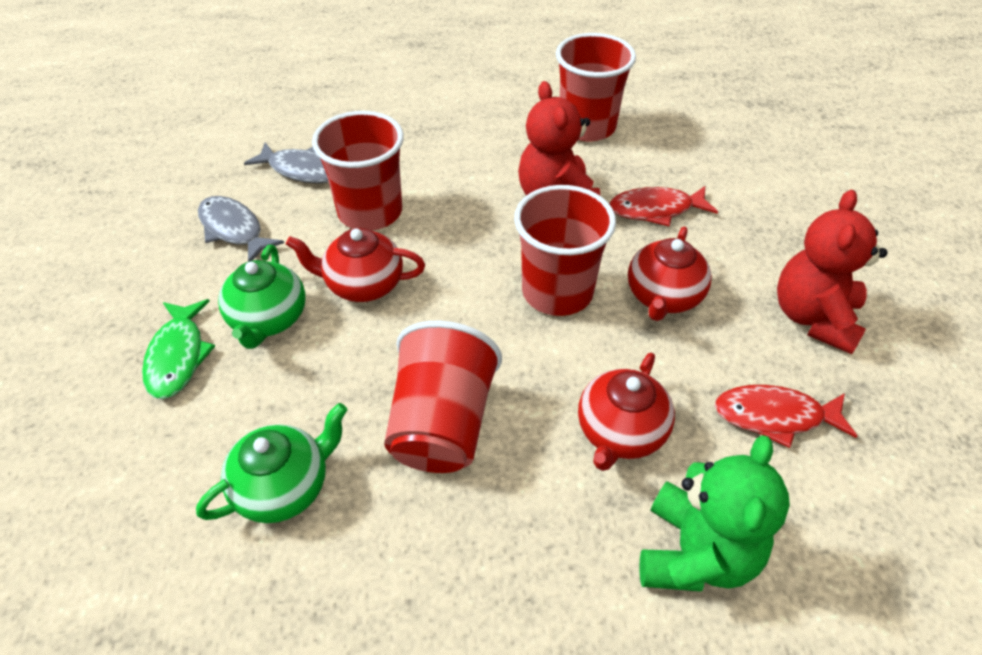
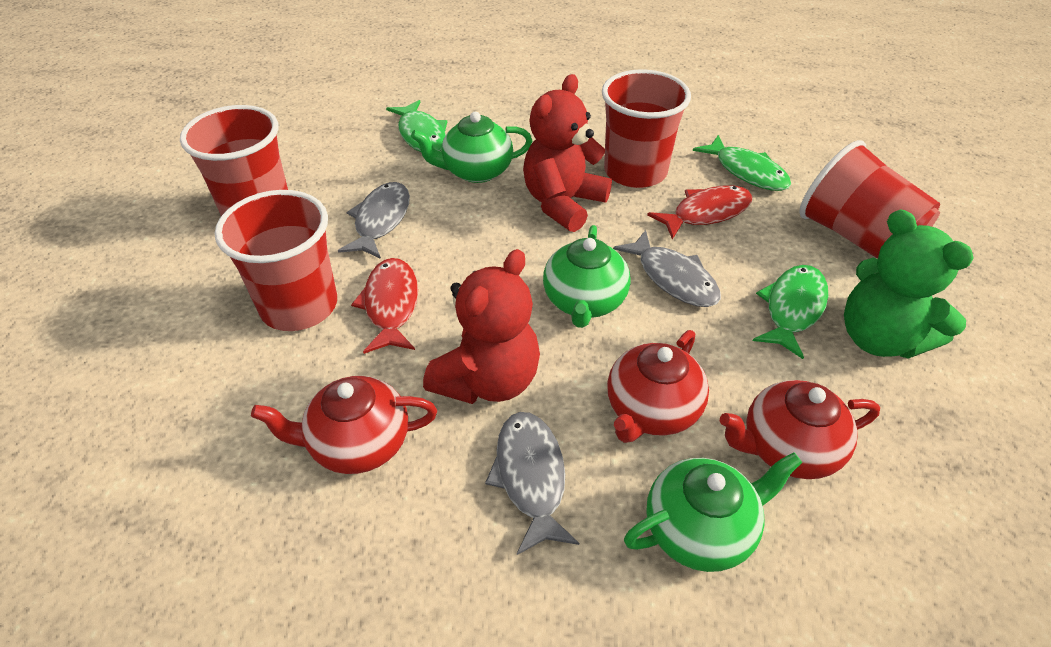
green fish: 1 -> 3
green teapot: 2 -> 3
grey fish: 2 -> 3

